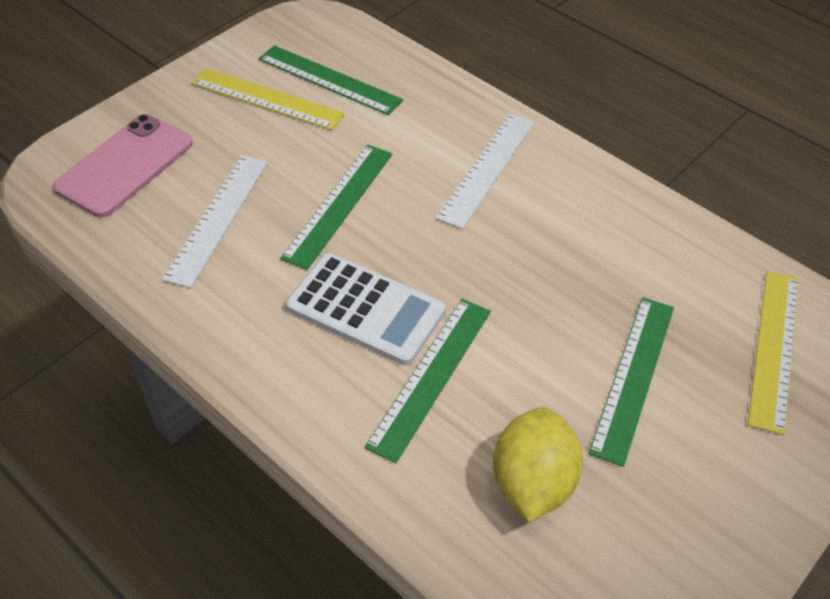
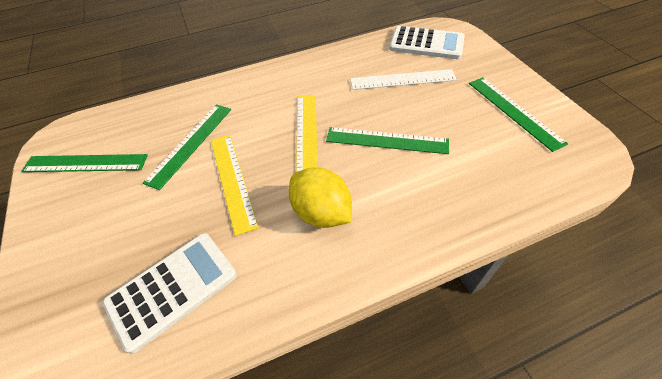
pink phone: 1 -> 0
white calculator: 1 -> 2
white ruler: 2 -> 1

